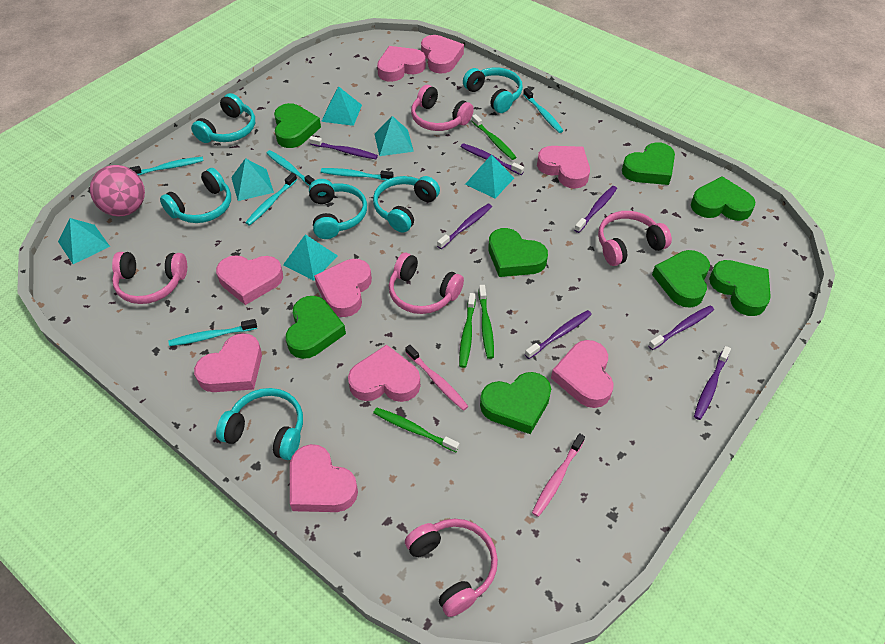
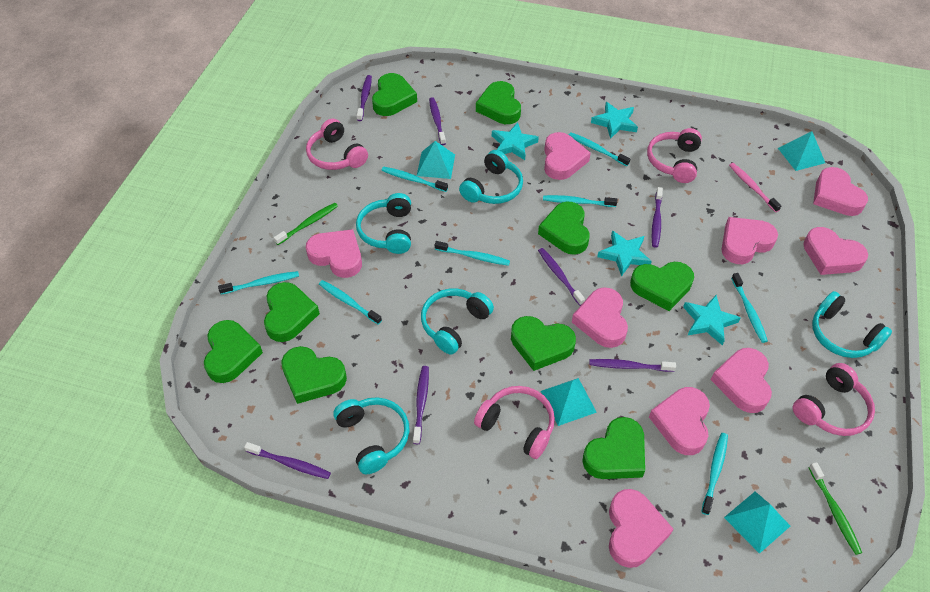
green heart: 8 -> 9
green toothbrush: 4 -> 2
pink ball: 1 -> 0
pink headphones: 5 -> 4
pink toothbrush: 2 -> 1
turquoise headphones: 6 -> 5
turquoise pyramid: 6 -> 4
turquoise star: 0 -> 4
turquoise toothbrush: 6 -> 8

